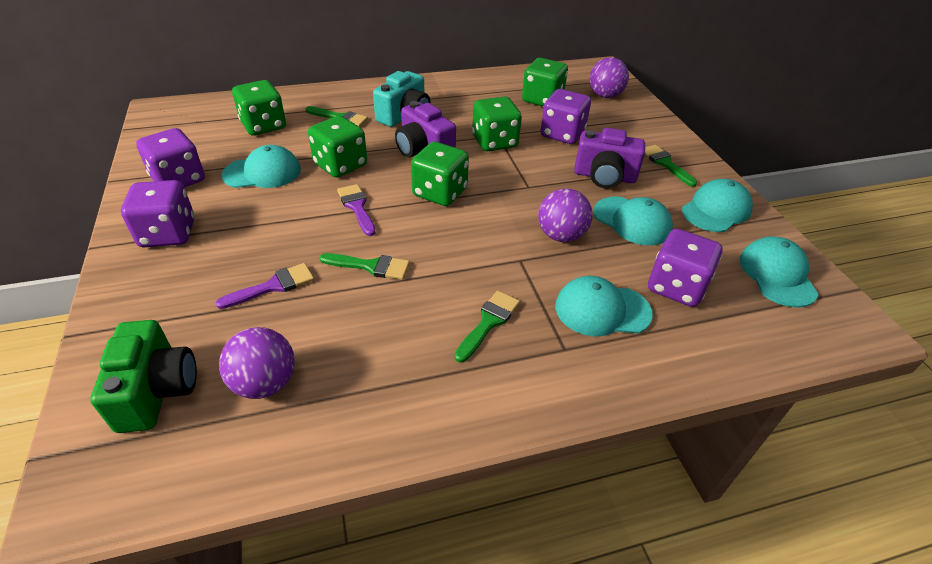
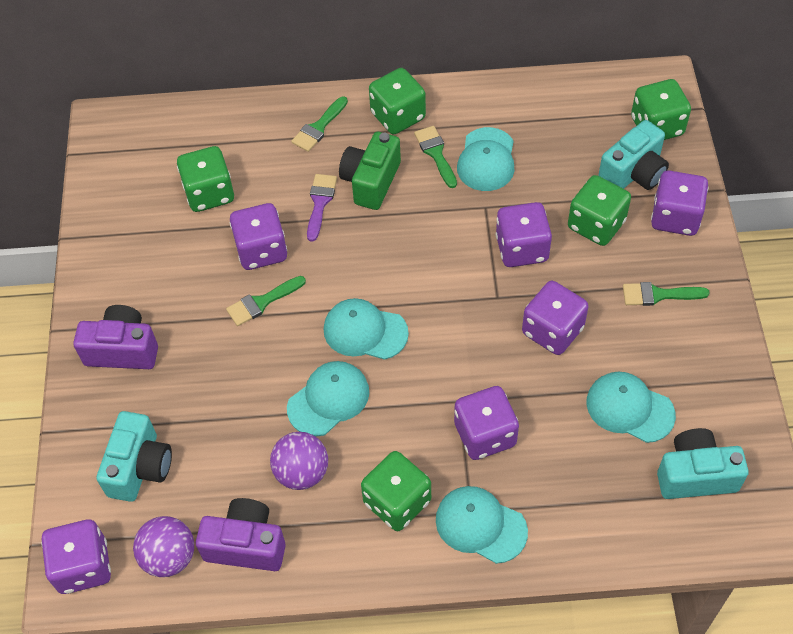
purple ball: 3 -> 2
purple brush: 2 -> 1
purple dice: 4 -> 6
turquoise camera: 1 -> 3

